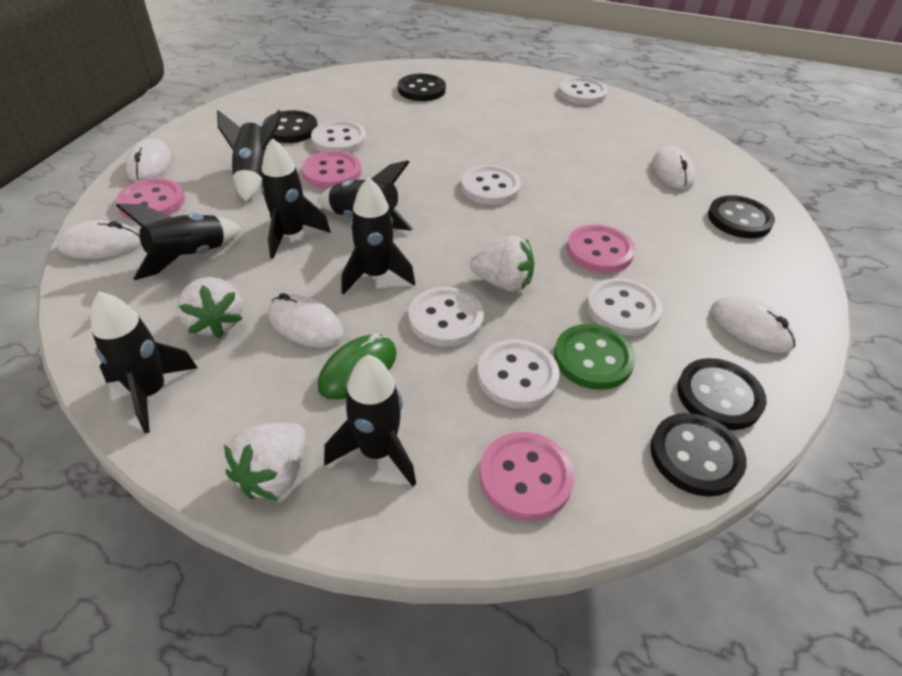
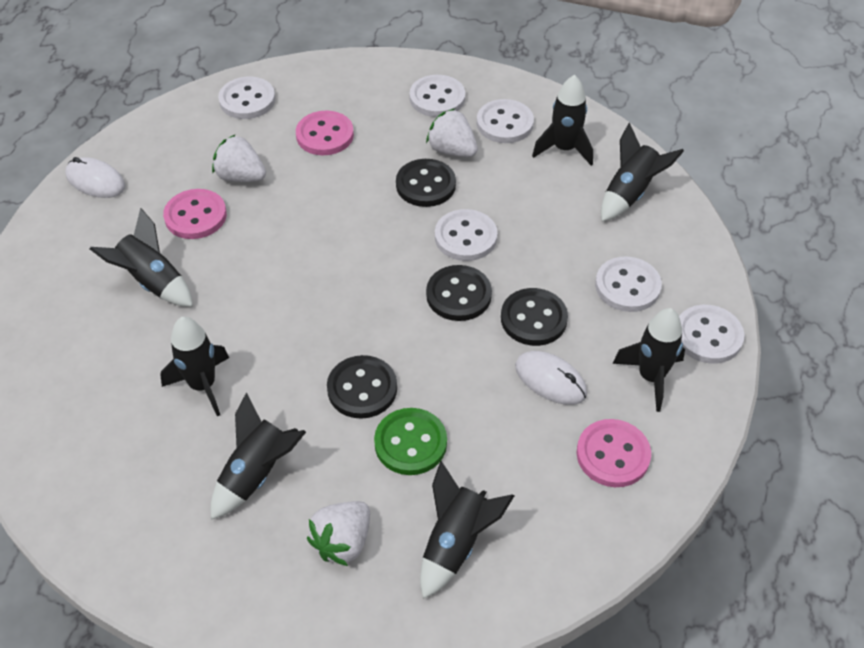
black button: 5 -> 4
green mouse: 1 -> 0
pink button: 4 -> 3
white mouse: 5 -> 2

